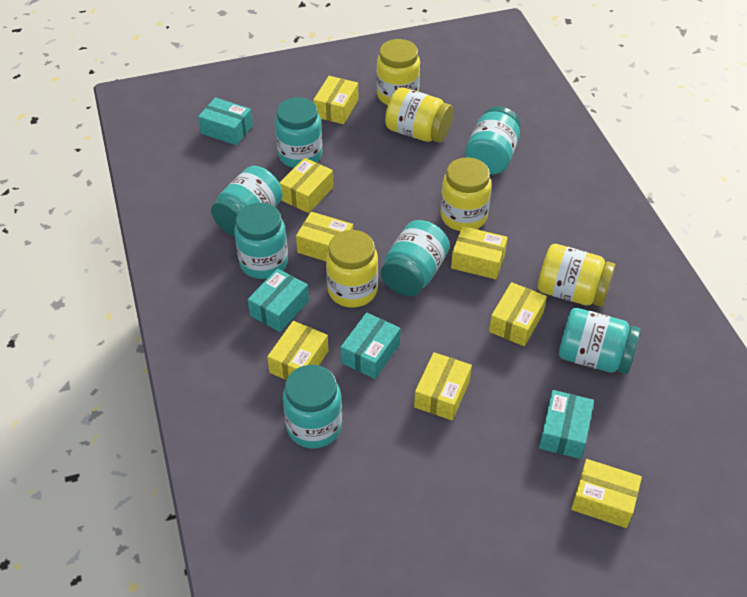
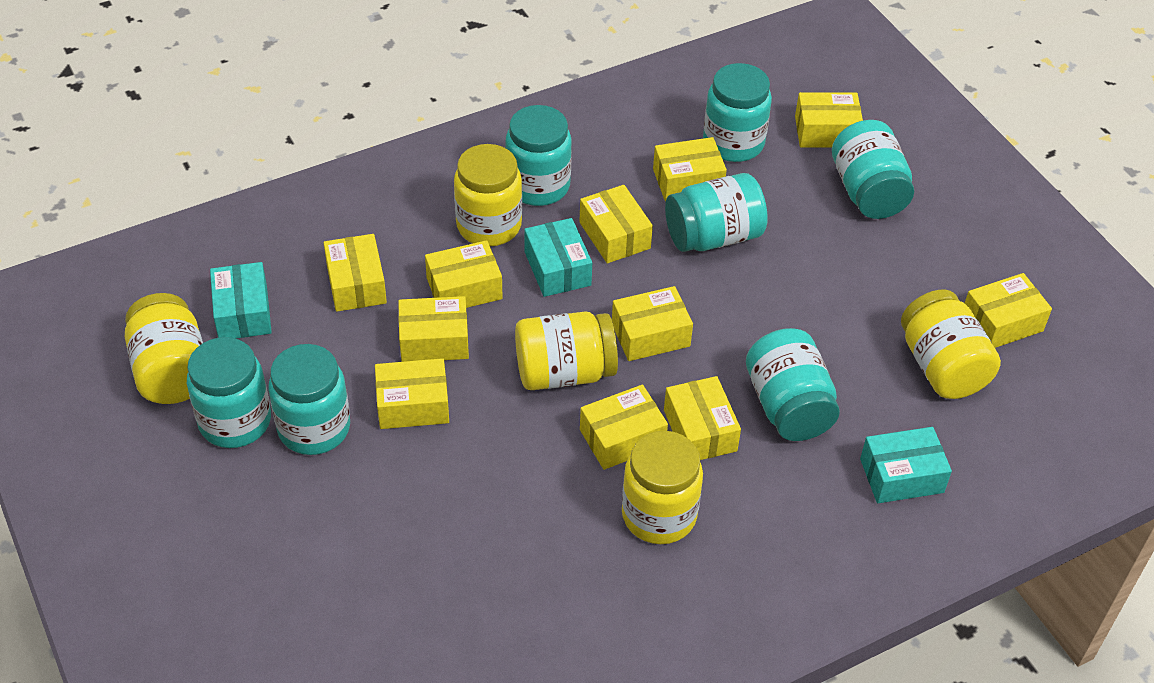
turquoise box: 4 -> 3
yellow box: 8 -> 11

